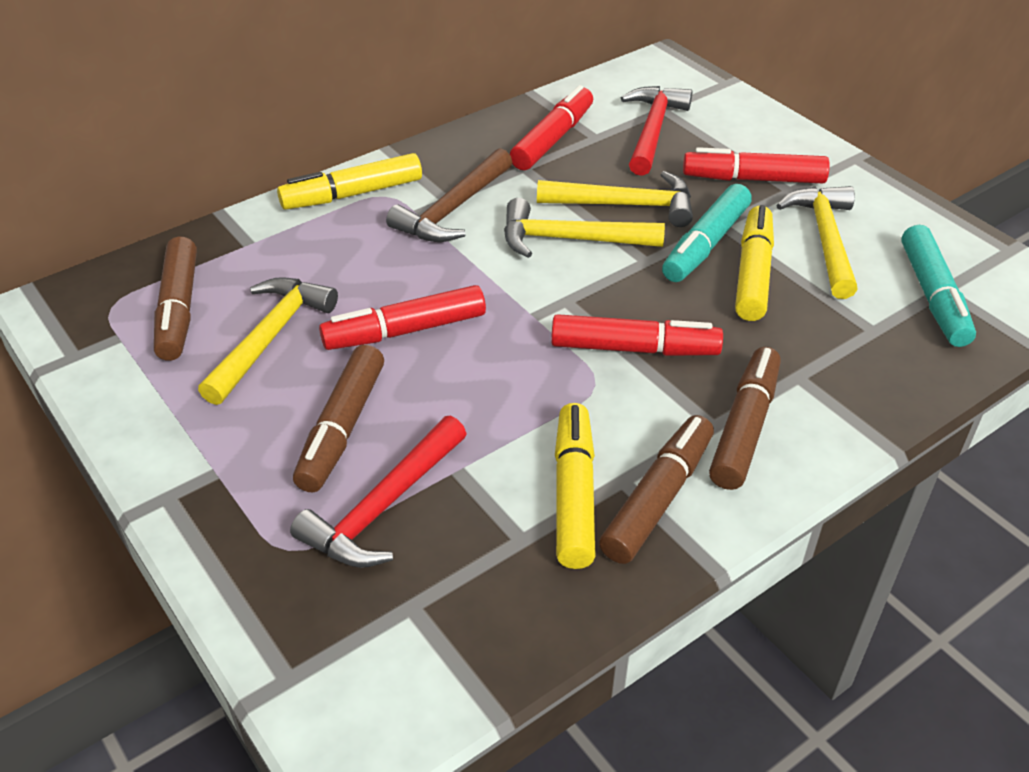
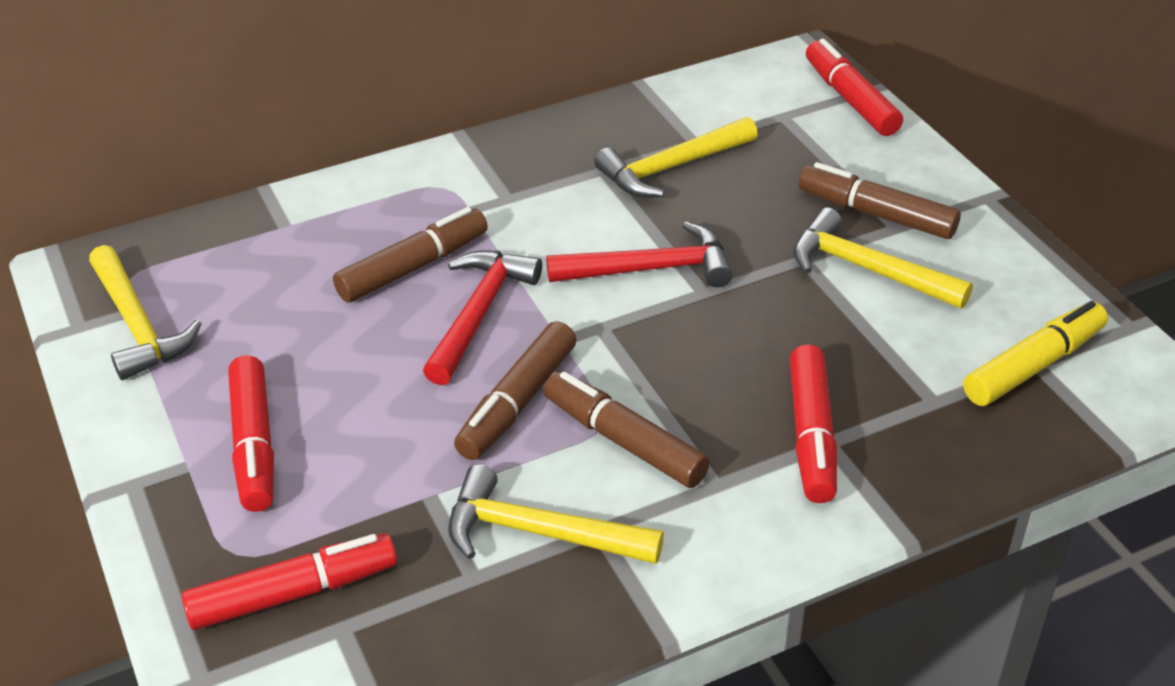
brown hammer: 1 -> 0
turquoise marker: 2 -> 0
yellow marker: 3 -> 1

